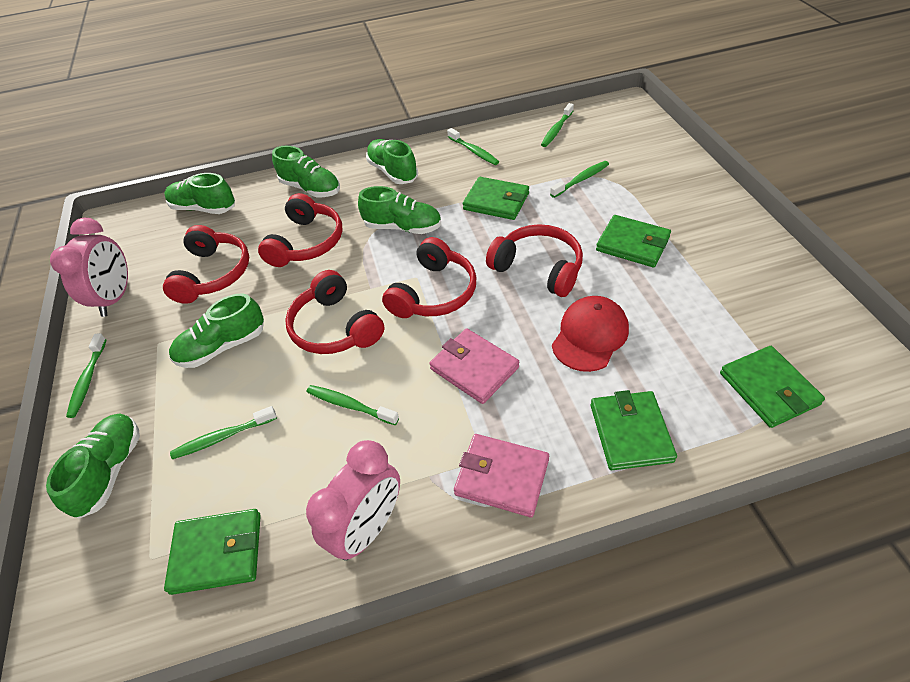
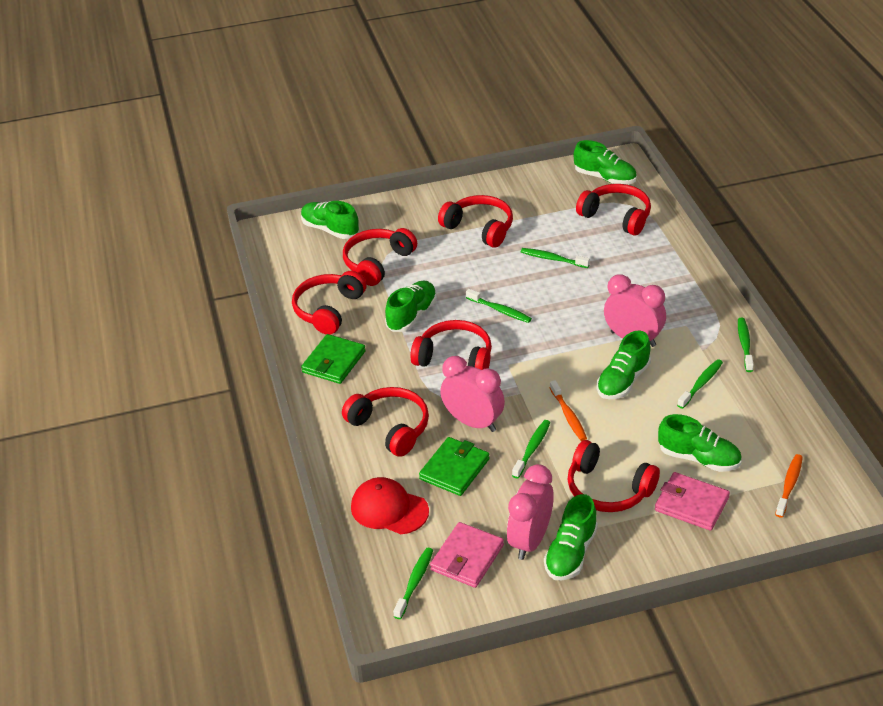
green wallet: 5 -> 2
orange toothbrush: 0 -> 2
pink clock: 2 -> 3
red headphones: 5 -> 7

